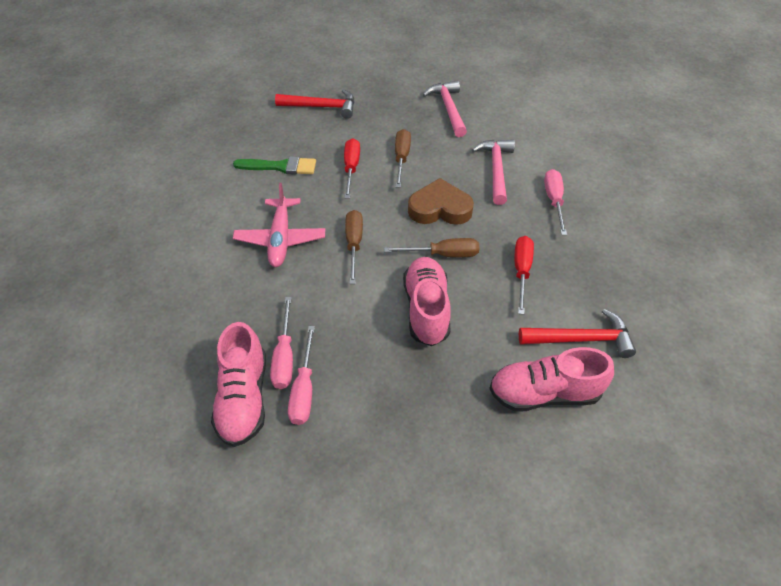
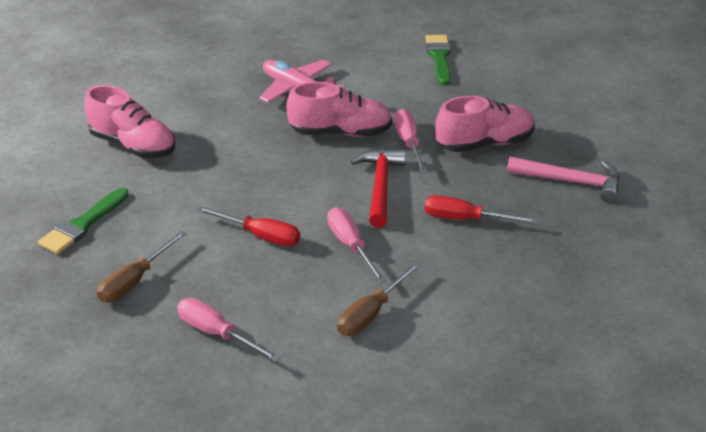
brown heart: 1 -> 0
brown screwdriver: 3 -> 2
green brush: 1 -> 2
pink hammer: 2 -> 1
red hammer: 2 -> 1

